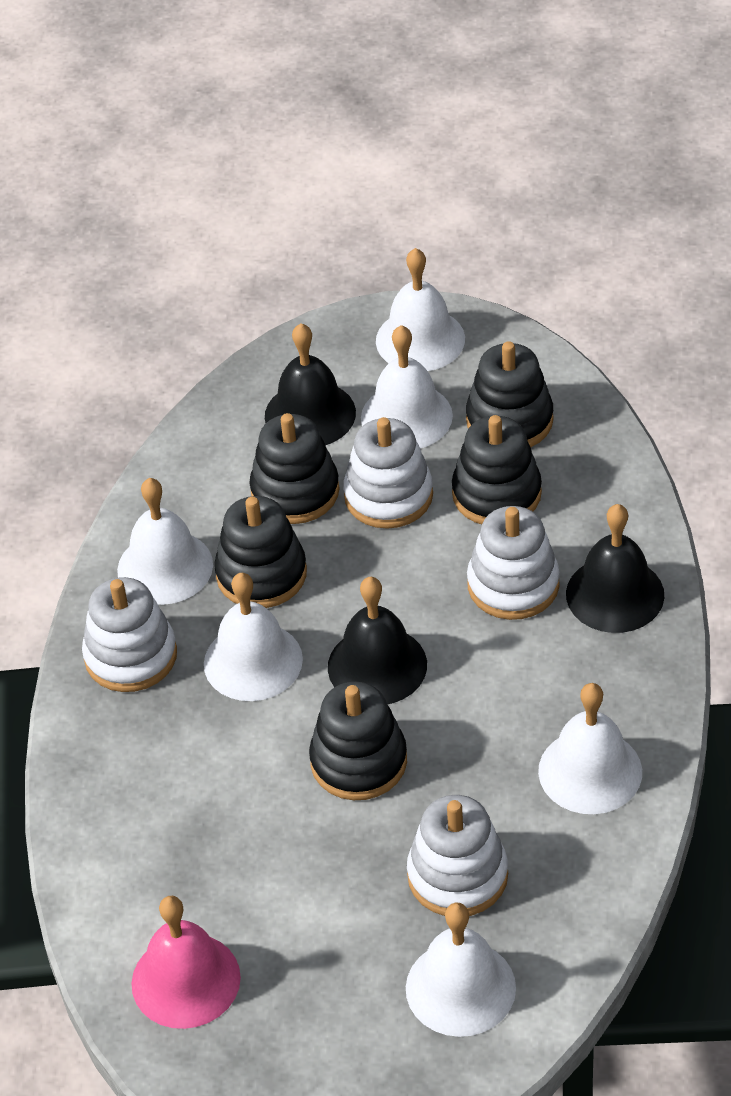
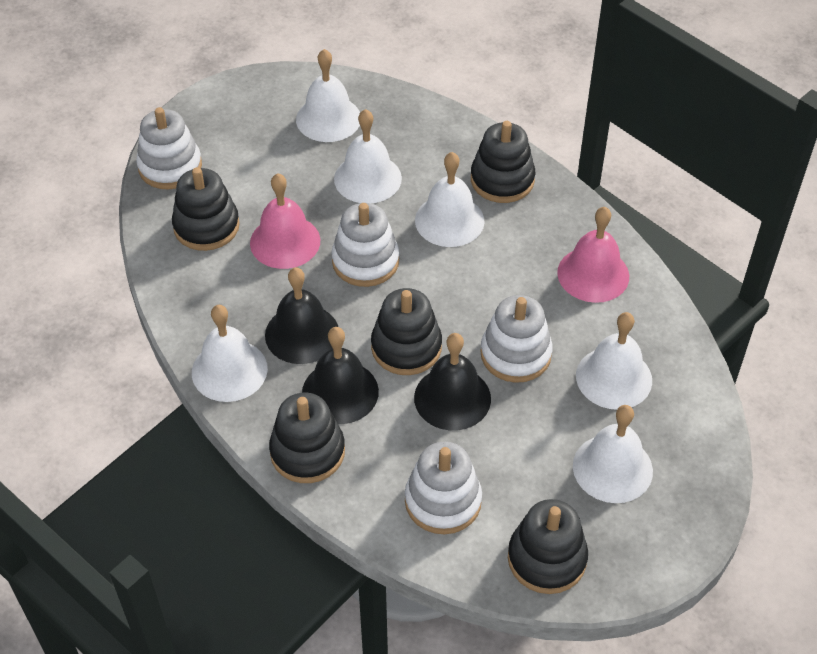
pink bell: 1 -> 2

